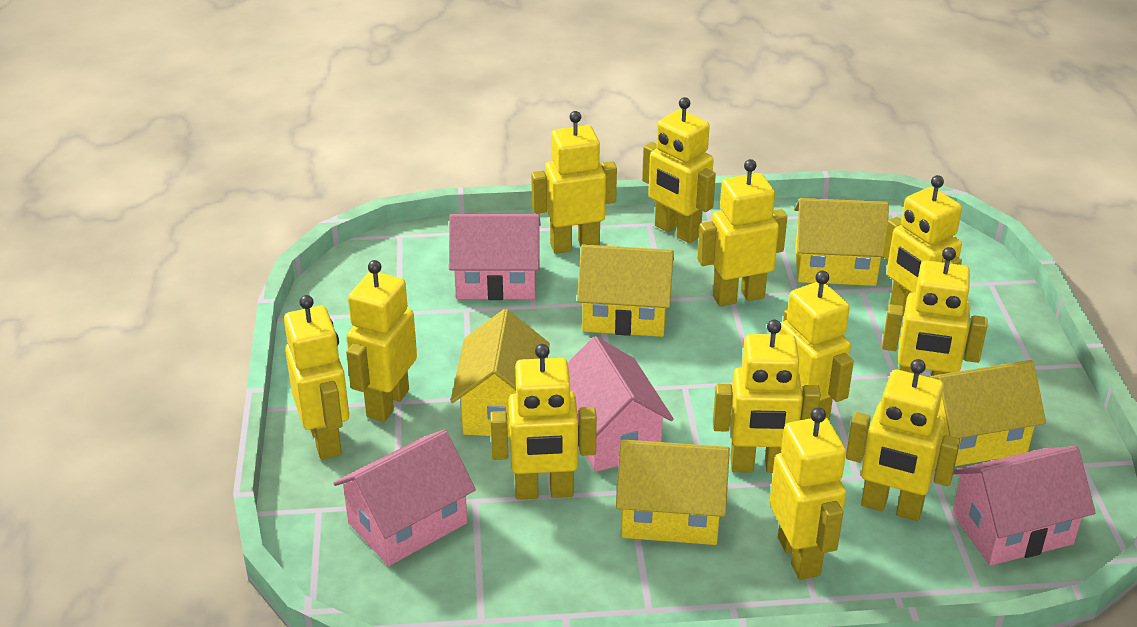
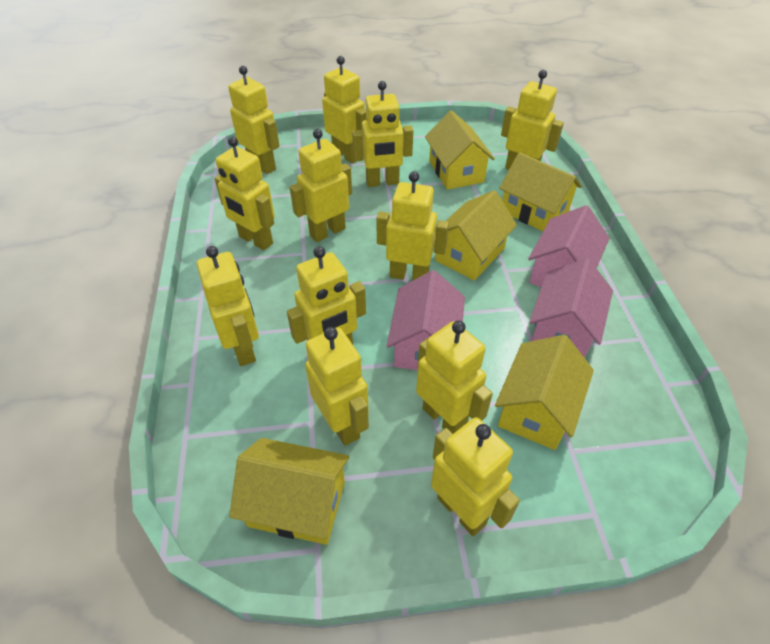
pink house: 4 -> 3

